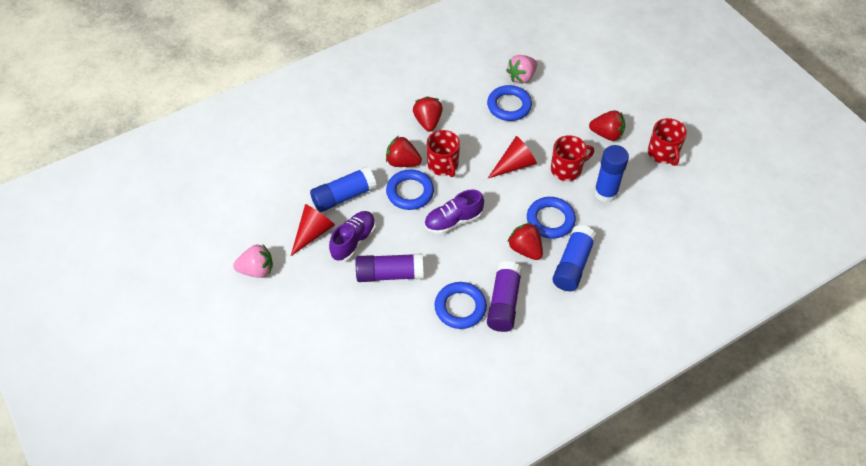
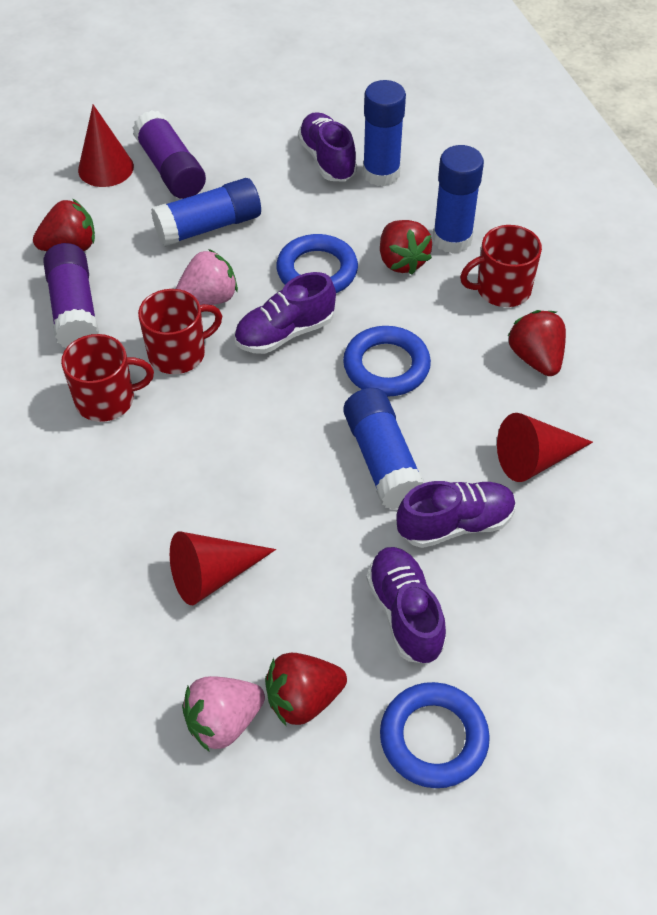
blue glue stick: 3 -> 4
blue ring: 4 -> 3
purple shoe: 2 -> 4
red cone: 2 -> 3

